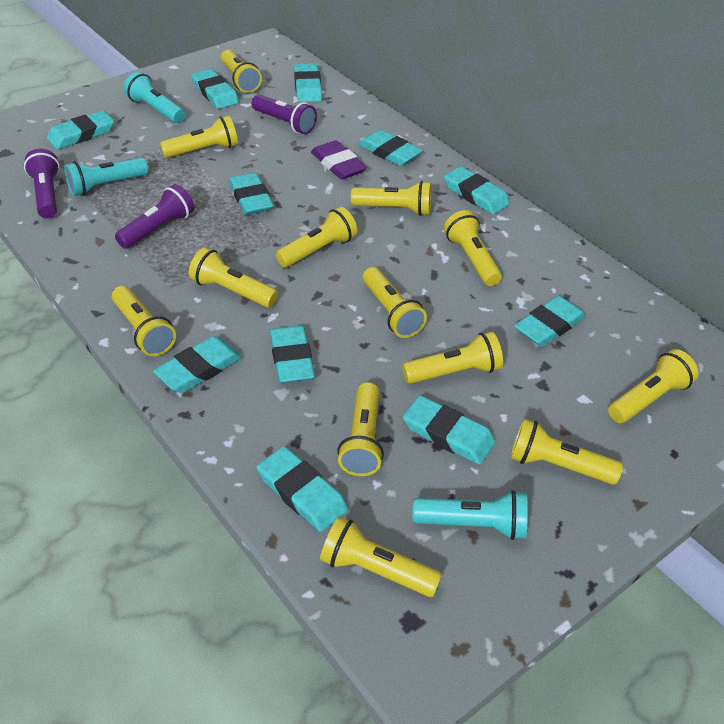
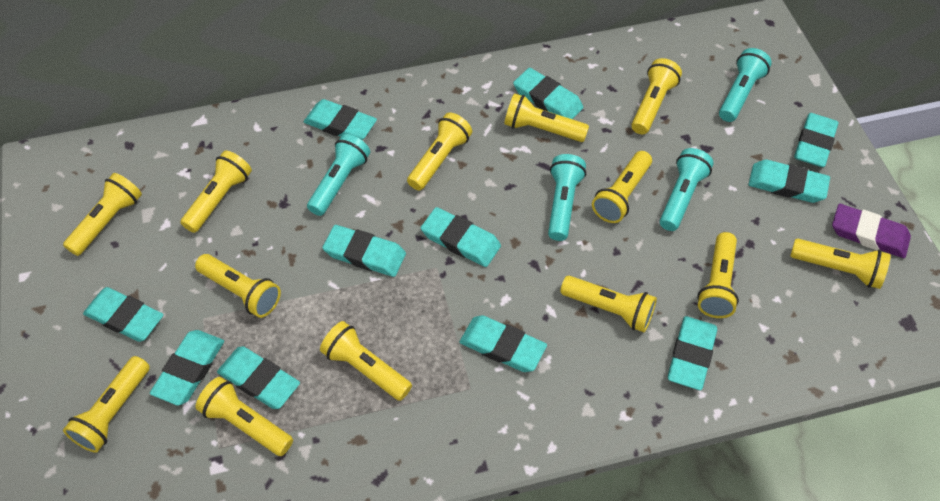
purple flashlight: 3 -> 0
turquoise flashlight: 3 -> 4

